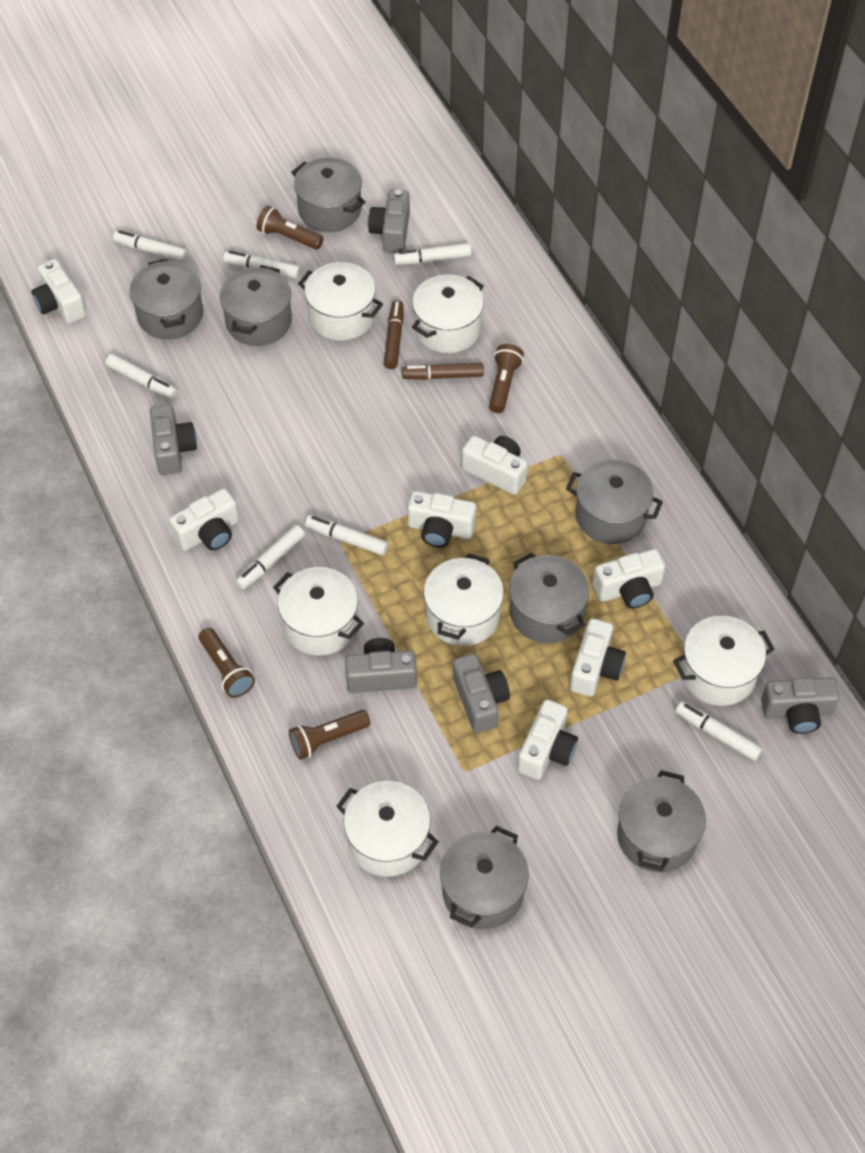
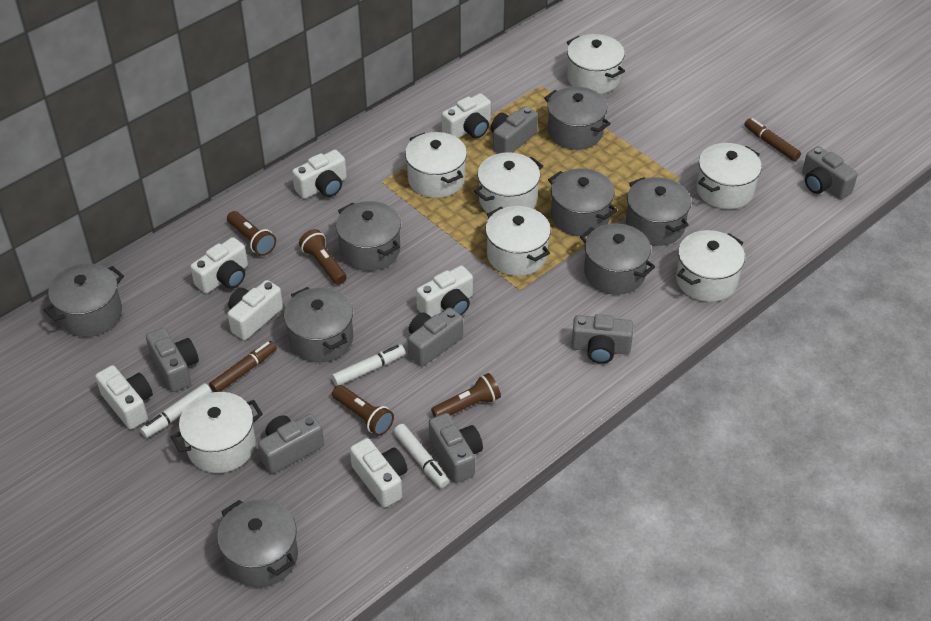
grey camera: 5 -> 7
grey pot: 7 -> 8
white marker: 7 -> 3
white pot: 6 -> 7

